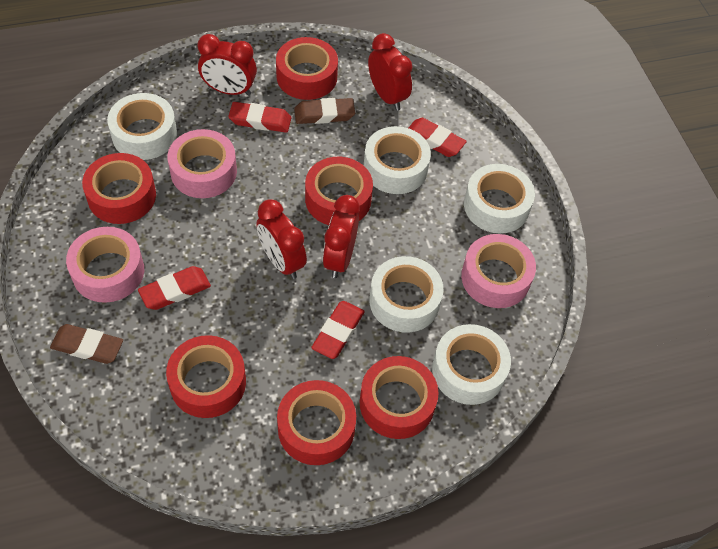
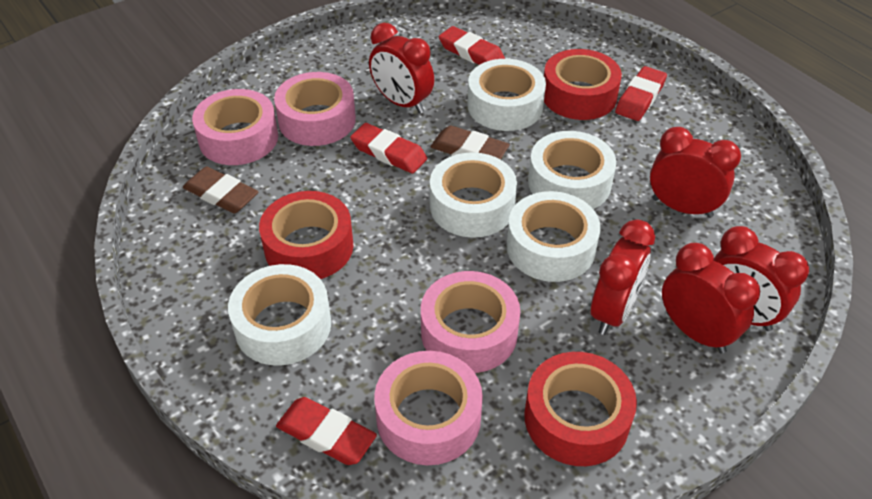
pink tape: 3 -> 4
red clock: 4 -> 5
red tape: 6 -> 3

